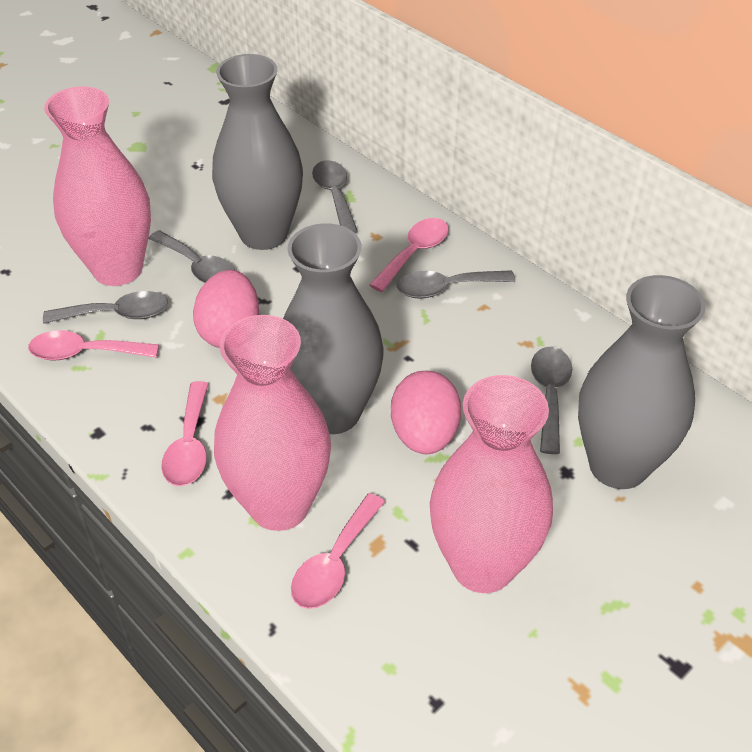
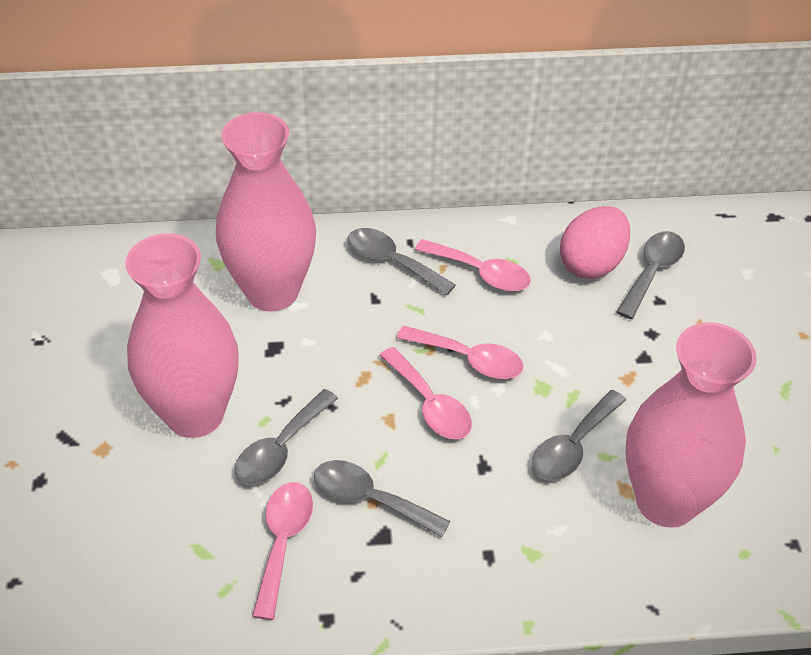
grey vase: 3 -> 0
pink egg: 2 -> 1

